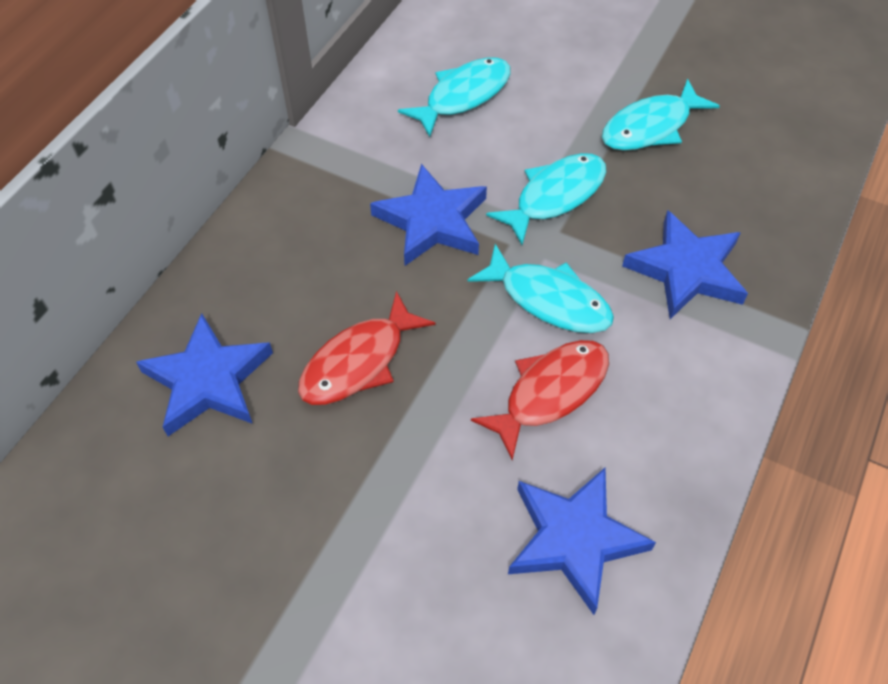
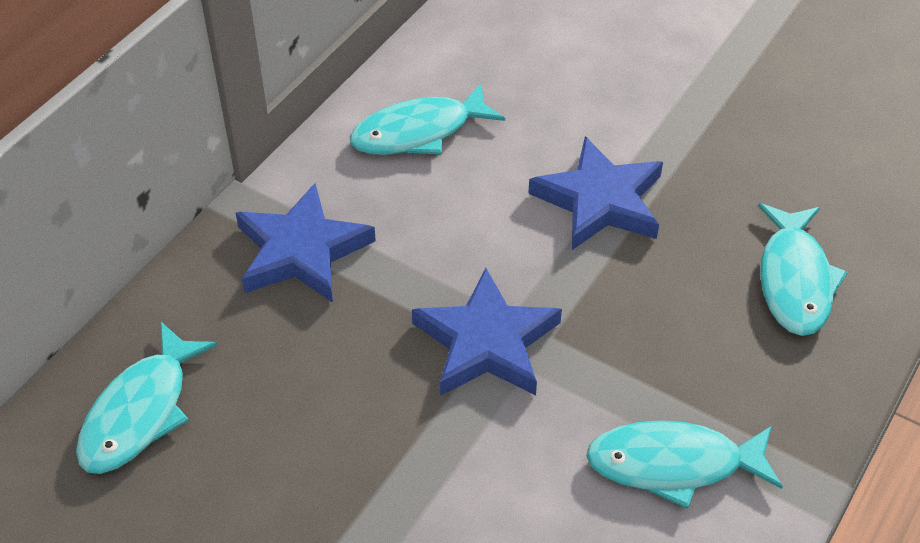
blue star: 4 -> 3
red fish: 2 -> 0

